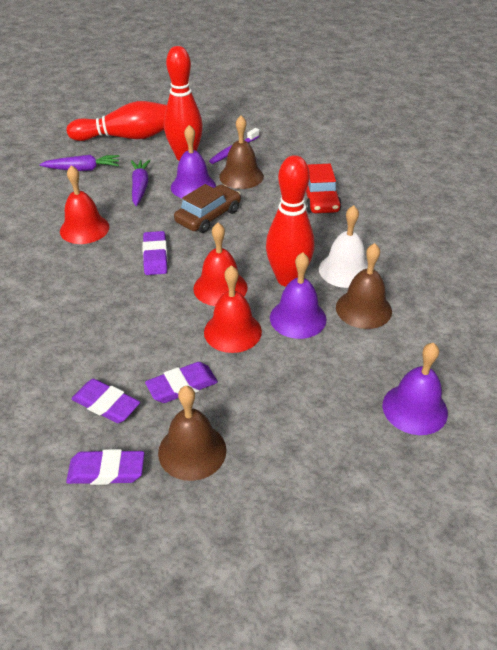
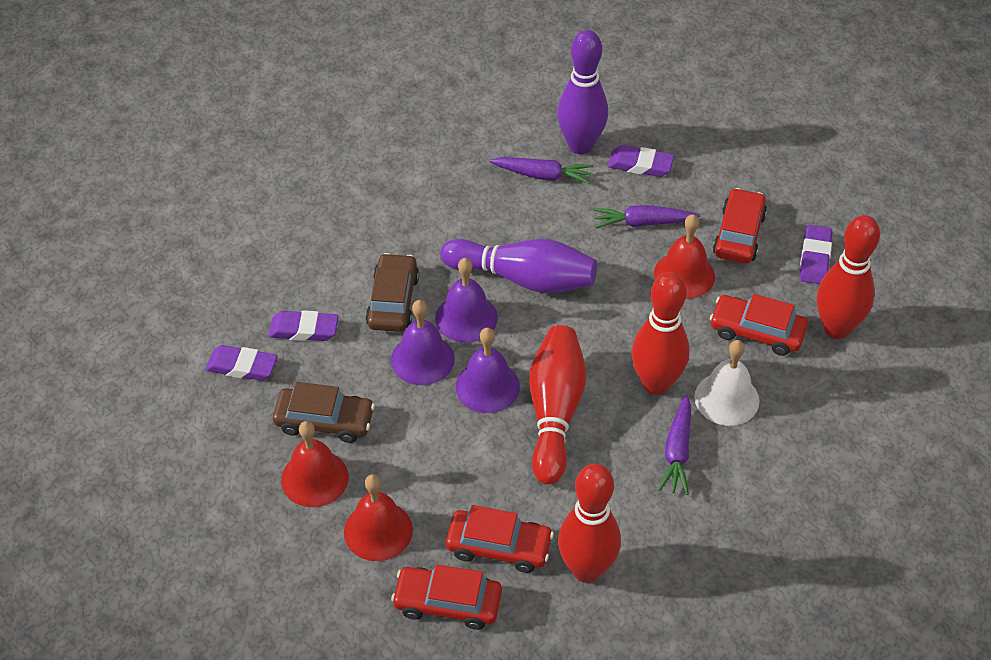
brown bell: 3 -> 0
brown car: 1 -> 2
purple bowling pin: 0 -> 2
purple carrot: 2 -> 3
purple toothbrush: 1 -> 0
red bowling pin: 3 -> 4
red car: 1 -> 4

